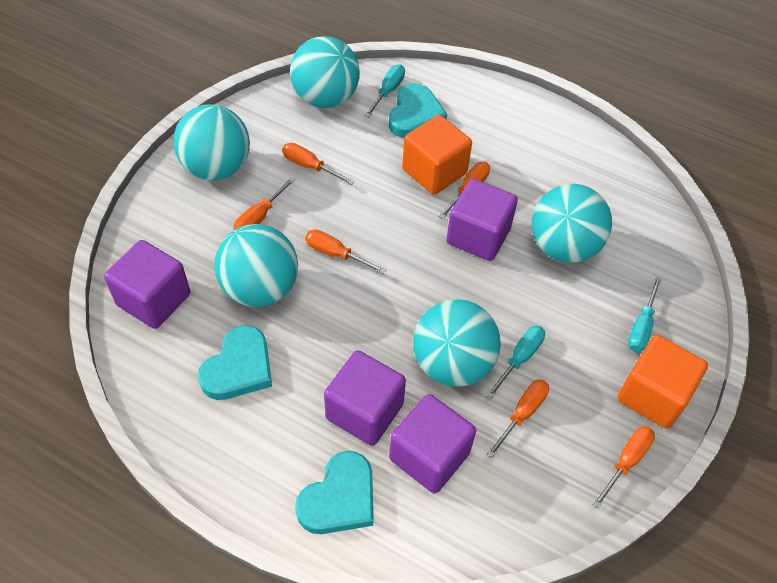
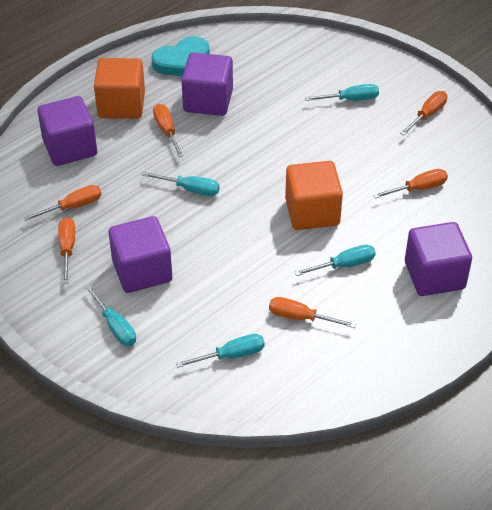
turquoise ball: 5 -> 0
turquoise heart: 3 -> 1
turquoise screwdriver: 3 -> 5

